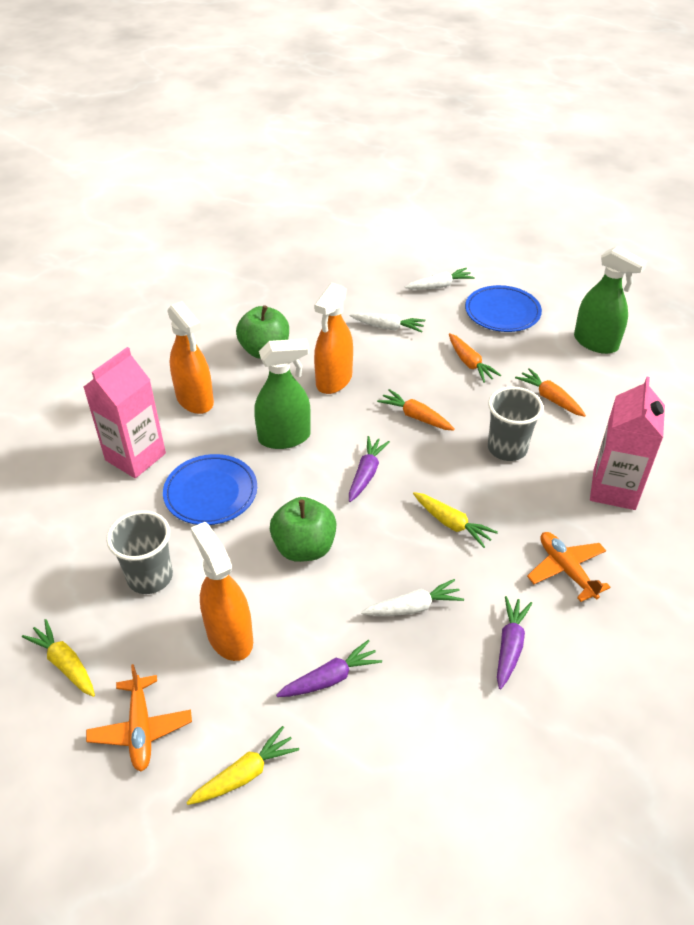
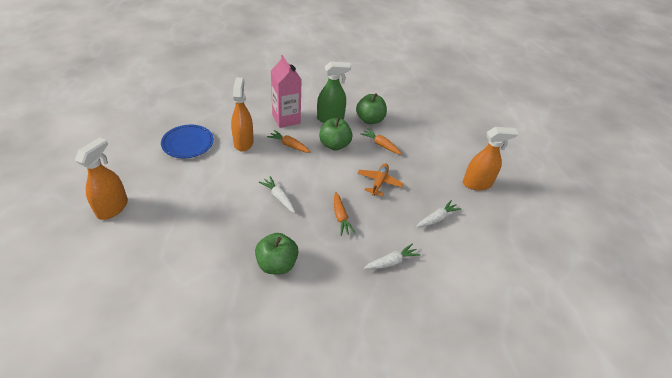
blue plate: 2 -> 1
green apple: 2 -> 3
green spray bottle: 2 -> 1
grey cup: 2 -> 0
orange plane: 2 -> 1
pink carton: 2 -> 1
purple carrot: 3 -> 0
yellow carrot: 3 -> 0

